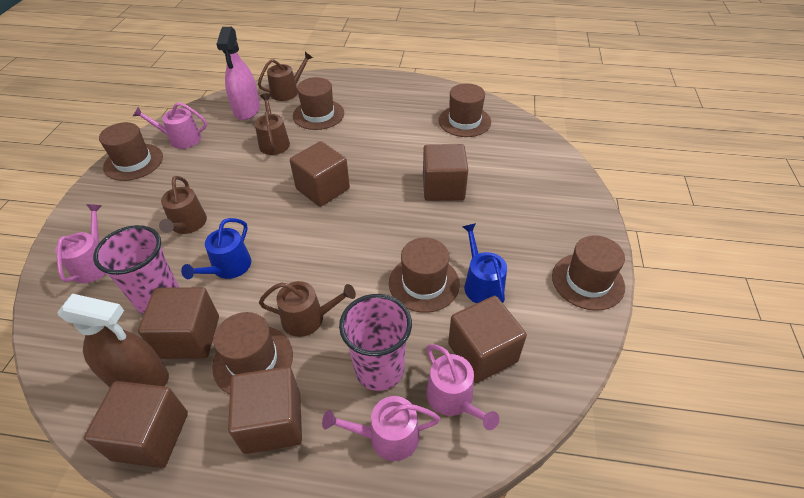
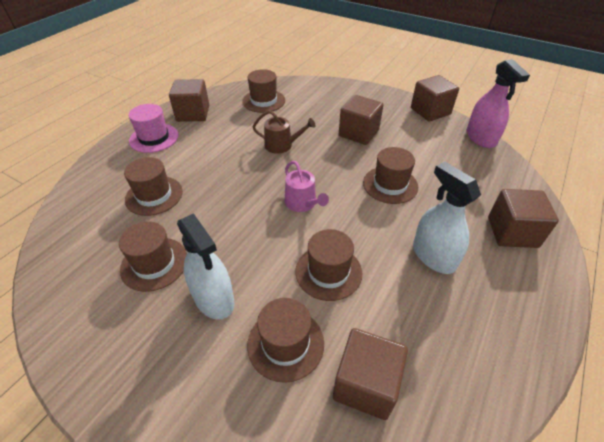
blue watering can: 2 -> 0
brown cube: 6 -> 5
brown spray bottle: 1 -> 0
brown watering can: 4 -> 1
pink cup: 2 -> 0
pink hat: 0 -> 1
pink watering can: 4 -> 1
white spray bottle: 0 -> 2

